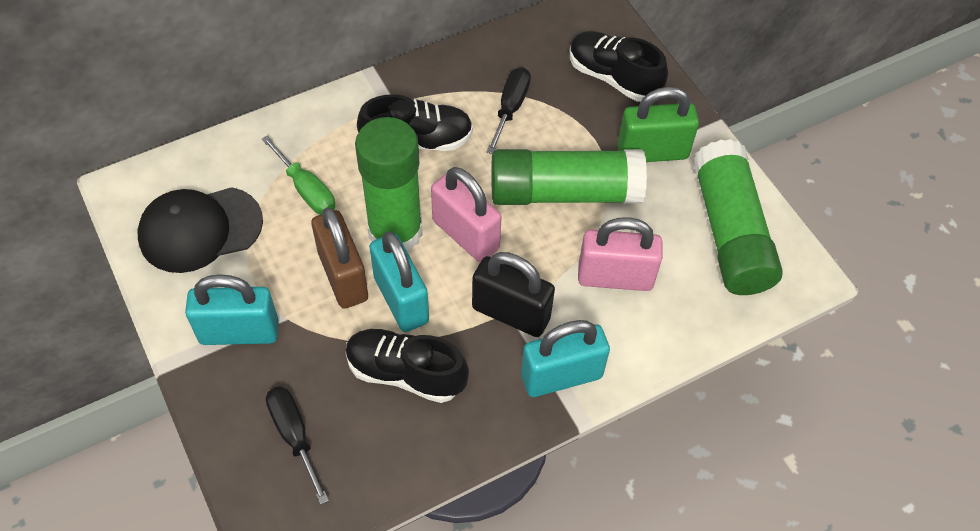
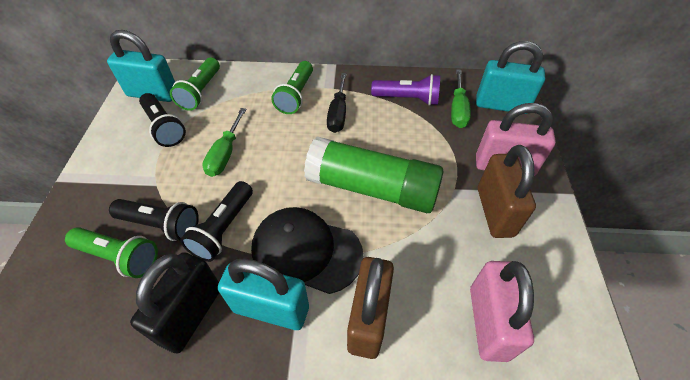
black flashlight: 0 -> 3
black screwdriver: 2 -> 1
black shoe: 3 -> 0
brown padlock: 1 -> 2
green flashlight: 0 -> 3
green glue stick: 3 -> 1
green padlock: 1 -> 0
green screwdriver: 1 -> 2
purple flashlight: 0 -> 1

